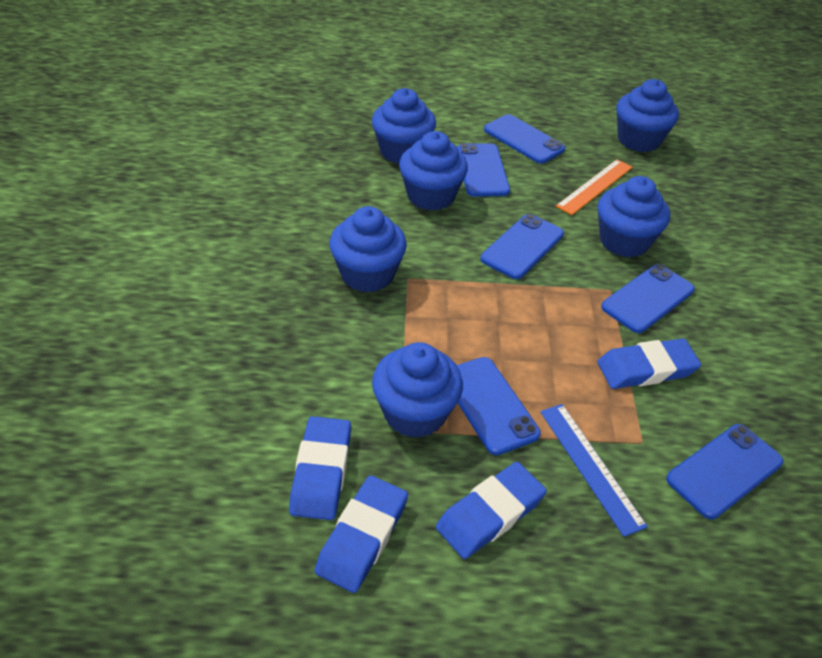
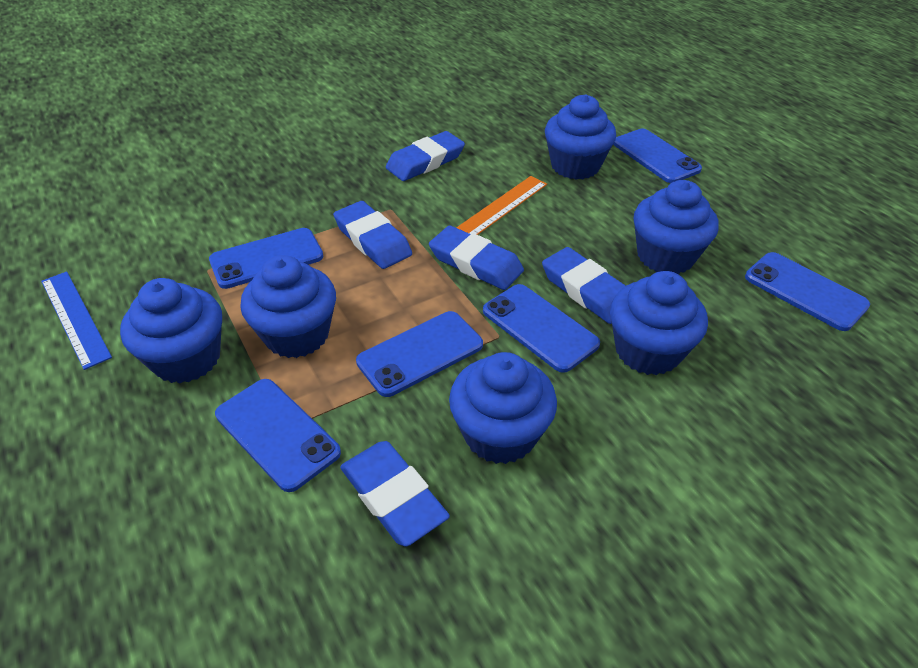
blue eraser: 4 -> 5

